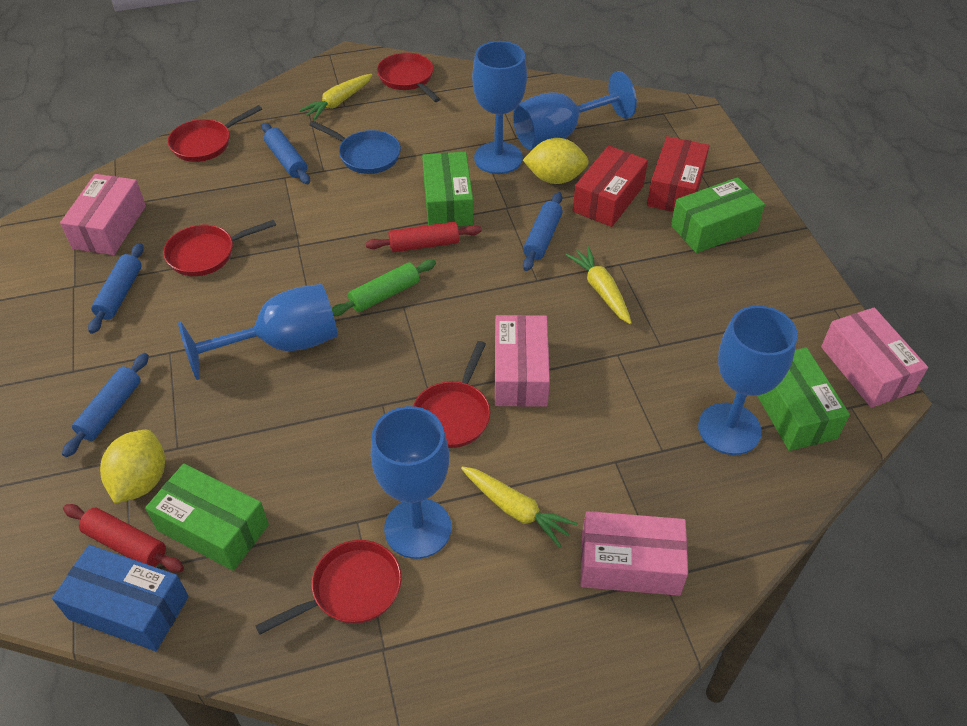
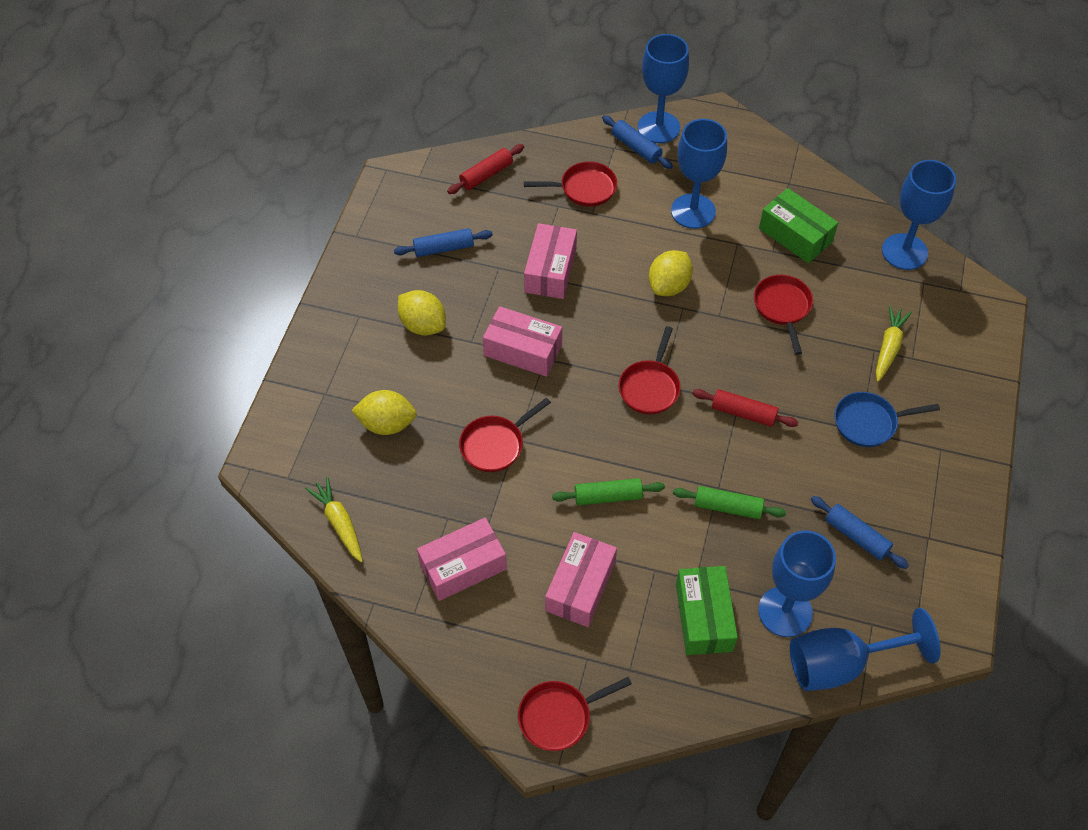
blue box: 1 -> 0
blue rolling pin: 4 -> 3
green box: 4 -> 2
green rolling pin: 1 -> 2
red box: 2 -> 0
yellow carrot: 3 -> 2
yellow lemon: 2 -> 3

